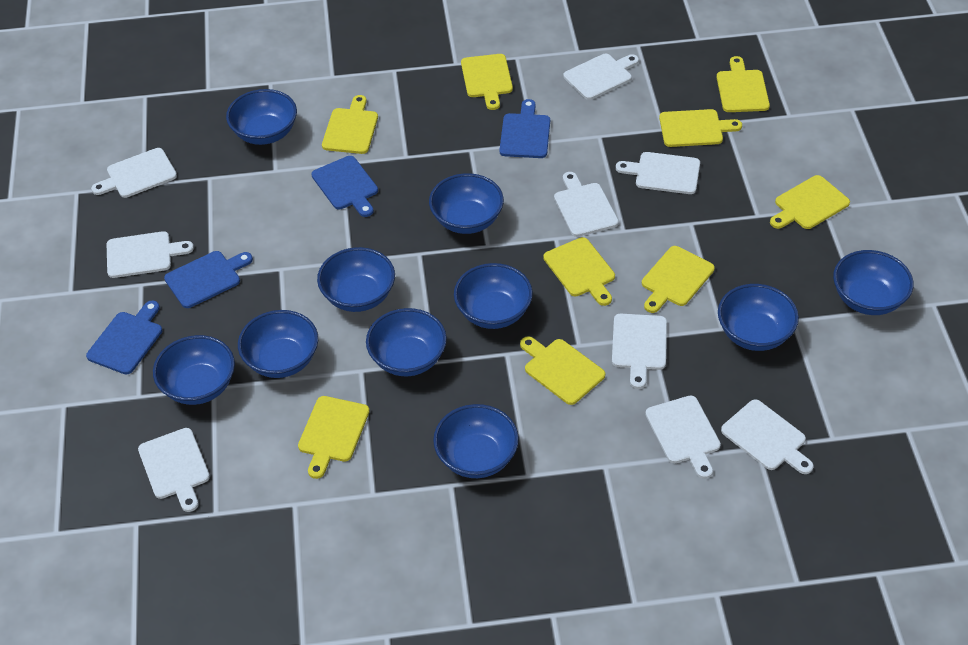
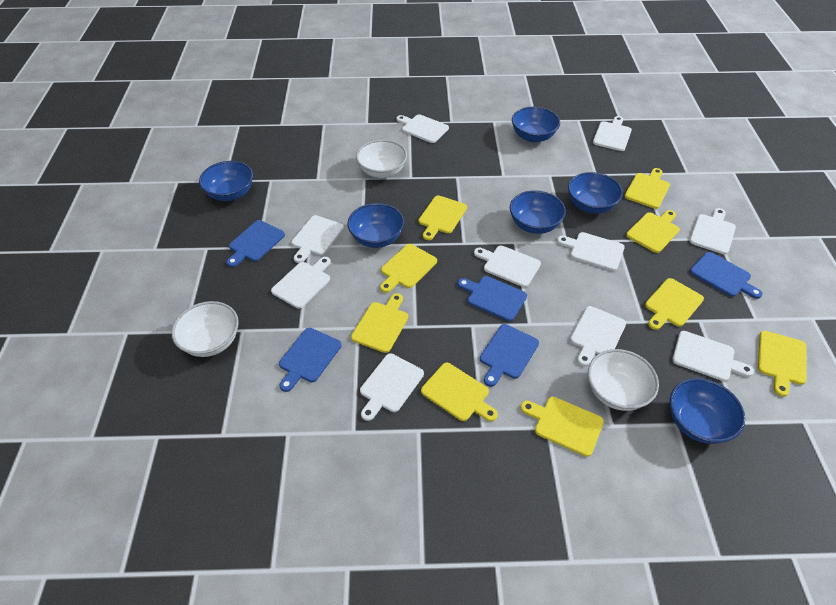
blue bowl: 10 -> 6
blue cutting board: 4 -> 5
white bowl: 0 -> 3
white cutting board: 9 -> 10

